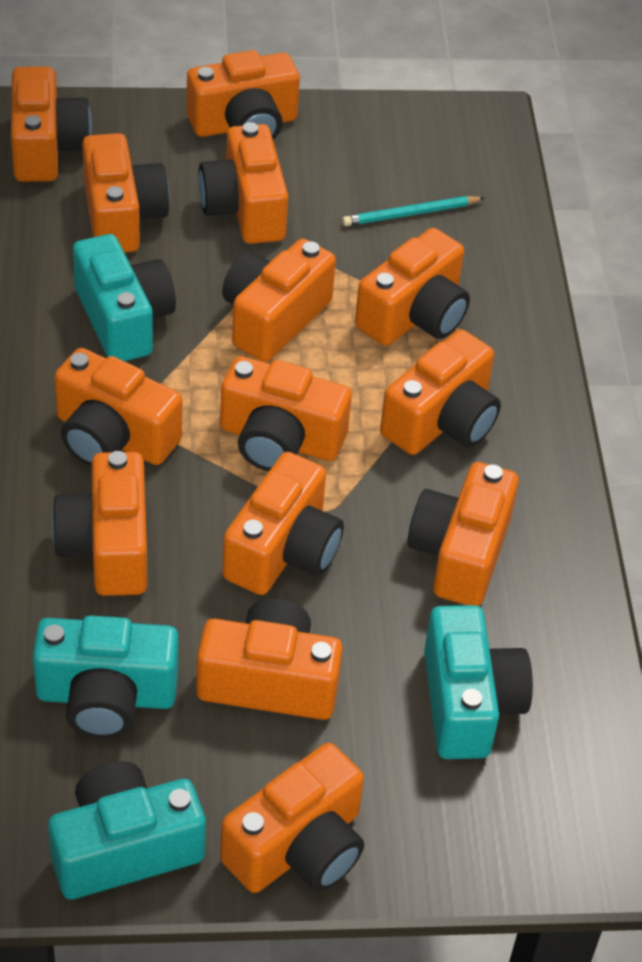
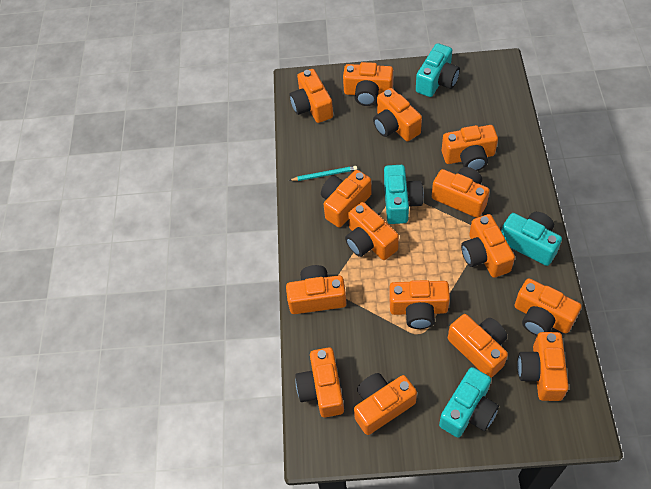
orange camera: 14 -> 15

